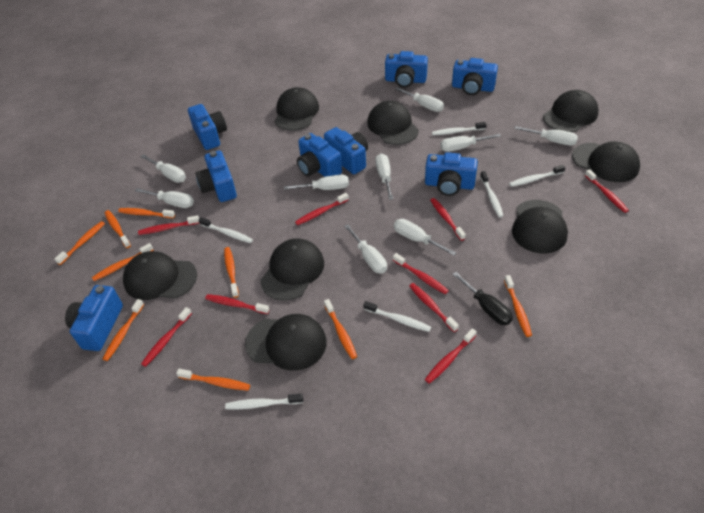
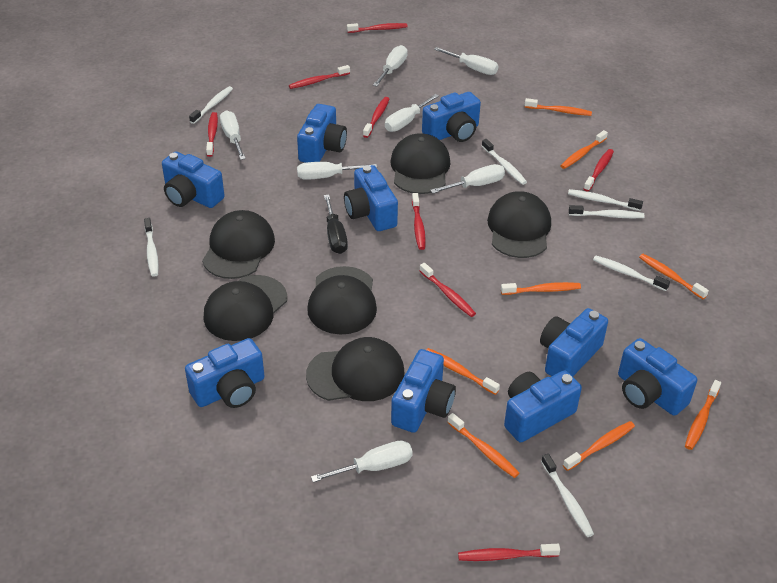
black cap: 8 -> 6
blue camera: 8 -> 9
orange toothbrush: 9 -> 8
red toothbrush: 9 -> 8
white screwdriver: 9 -> 7
white toothbrush: 6 -> 7

